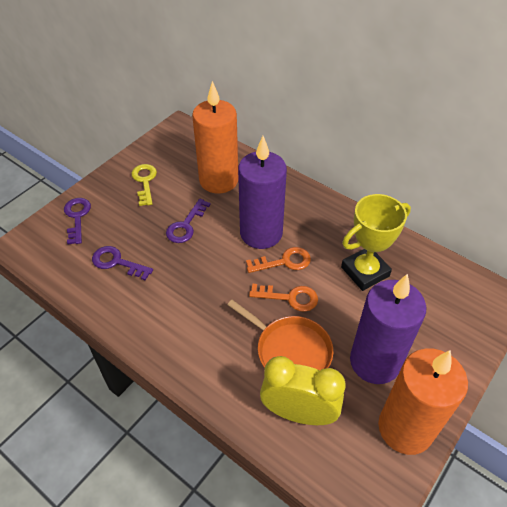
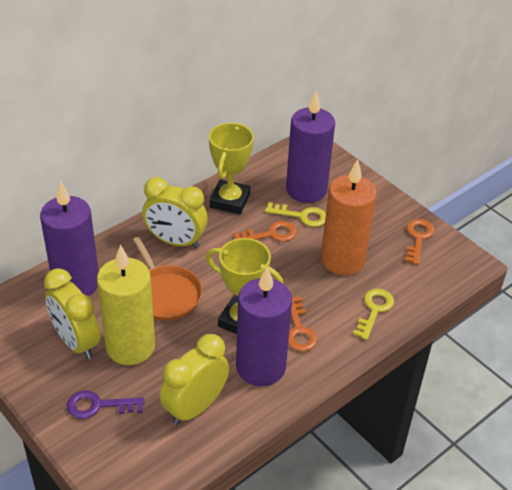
orange candle: 2 -> 1
orange key: 2 -> 3
purple candle: 2 -> 3
purple key: 3 -> 1
yellow candle: 0 -> 1
yellow clock: 1 -> 3
yellow key: 1 -> 2
yellow trophy: 1 -> 2

